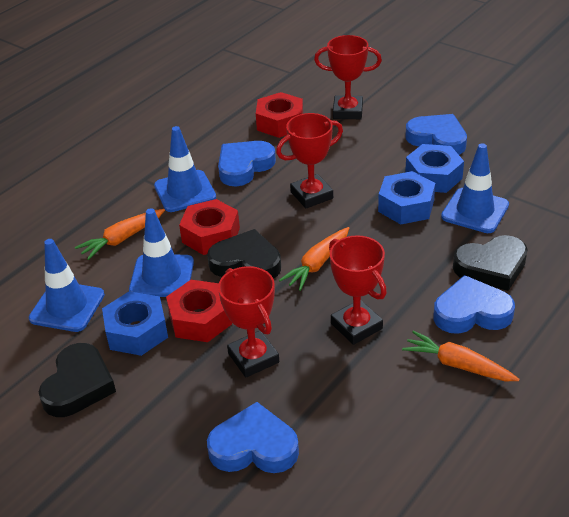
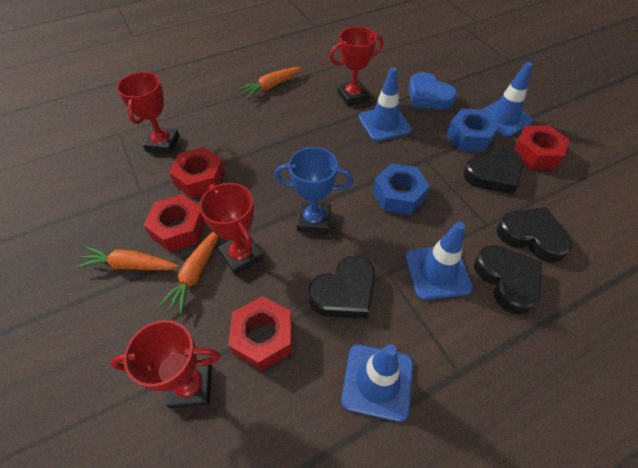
black heart: 3 -> 4
blue heart: 4 -> 1
blue nut: 3 -> 2
blue trophy: 0 -> 1
red nut: 3 -> 4

